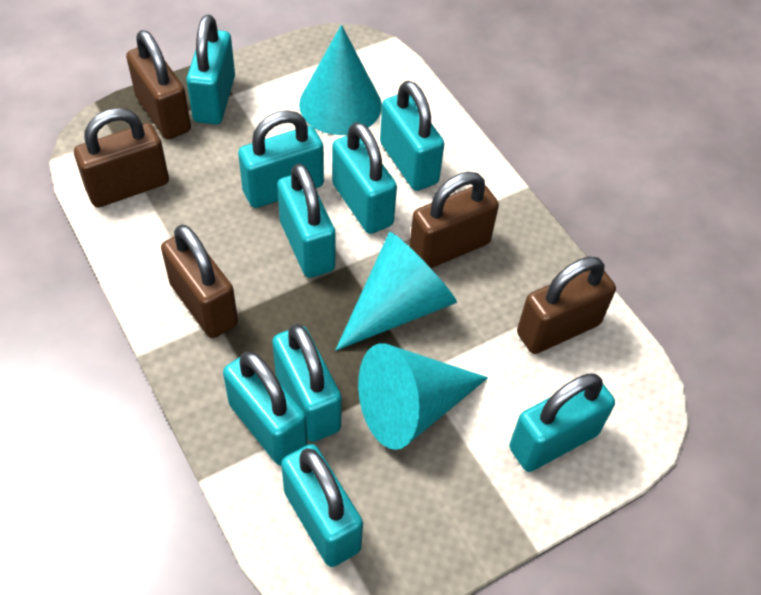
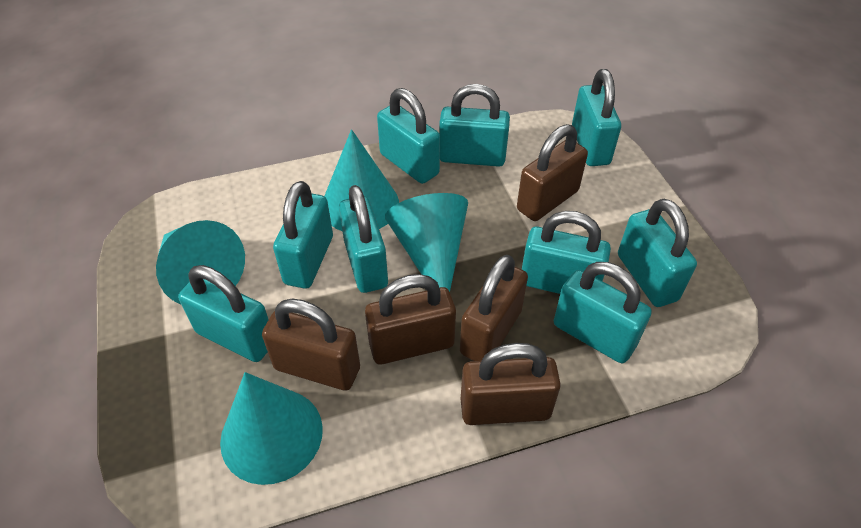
turquoise cone: 3 -> 4

